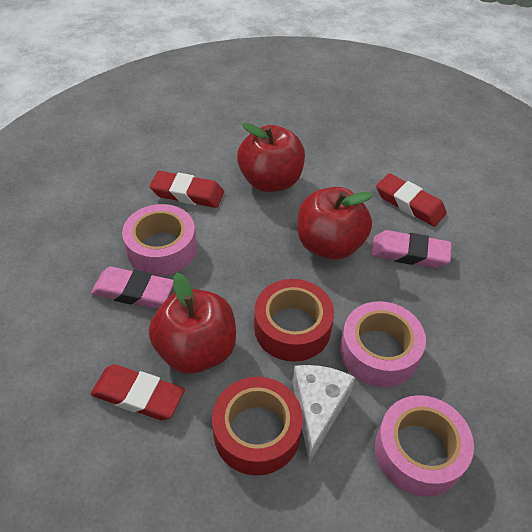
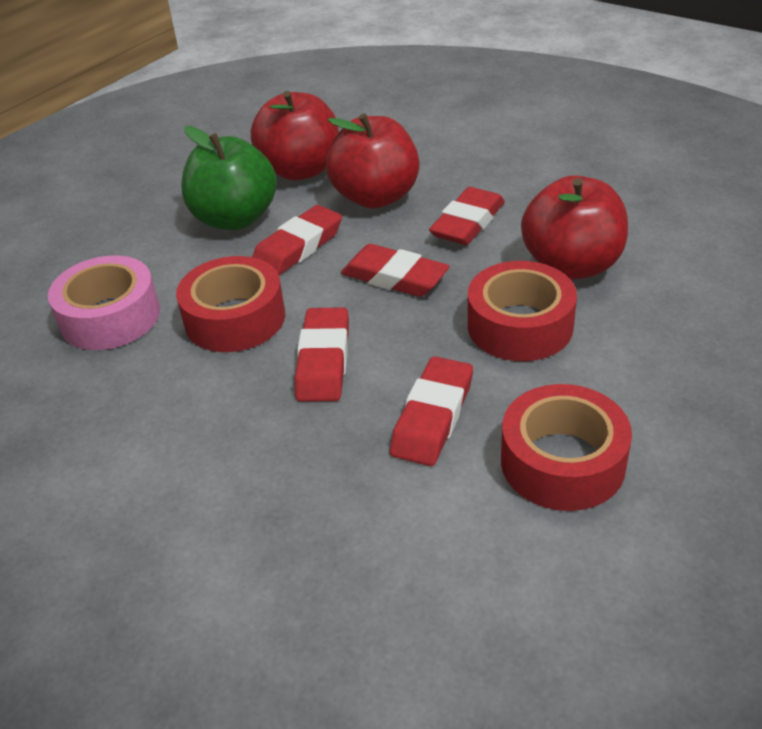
green apple: 0 -> 1
pink eraser: 2 -> 0
pink tape: 3 -> 1
red eraser: 3 -> 5
red tape: 2 -> 3
white cheese: 1 -> 0

